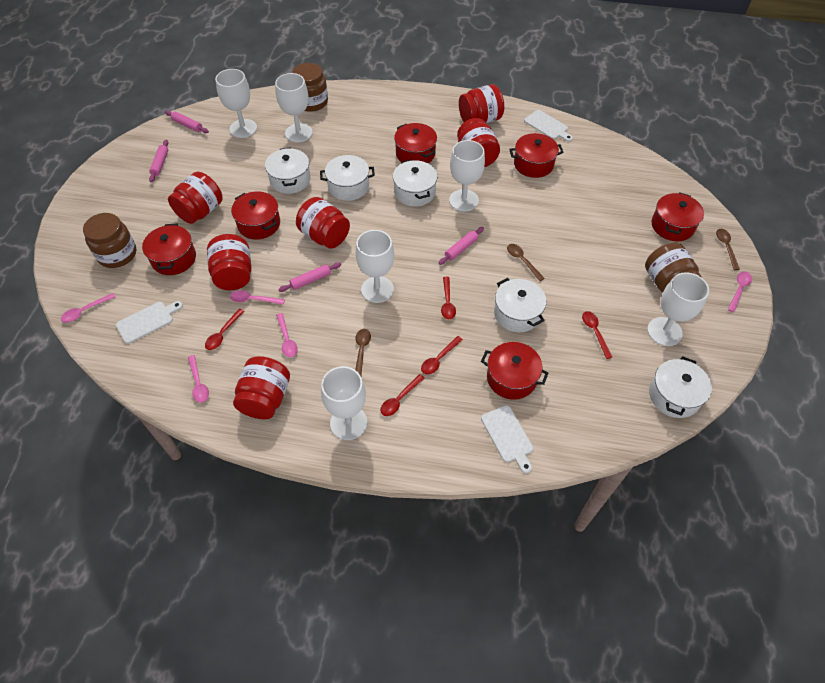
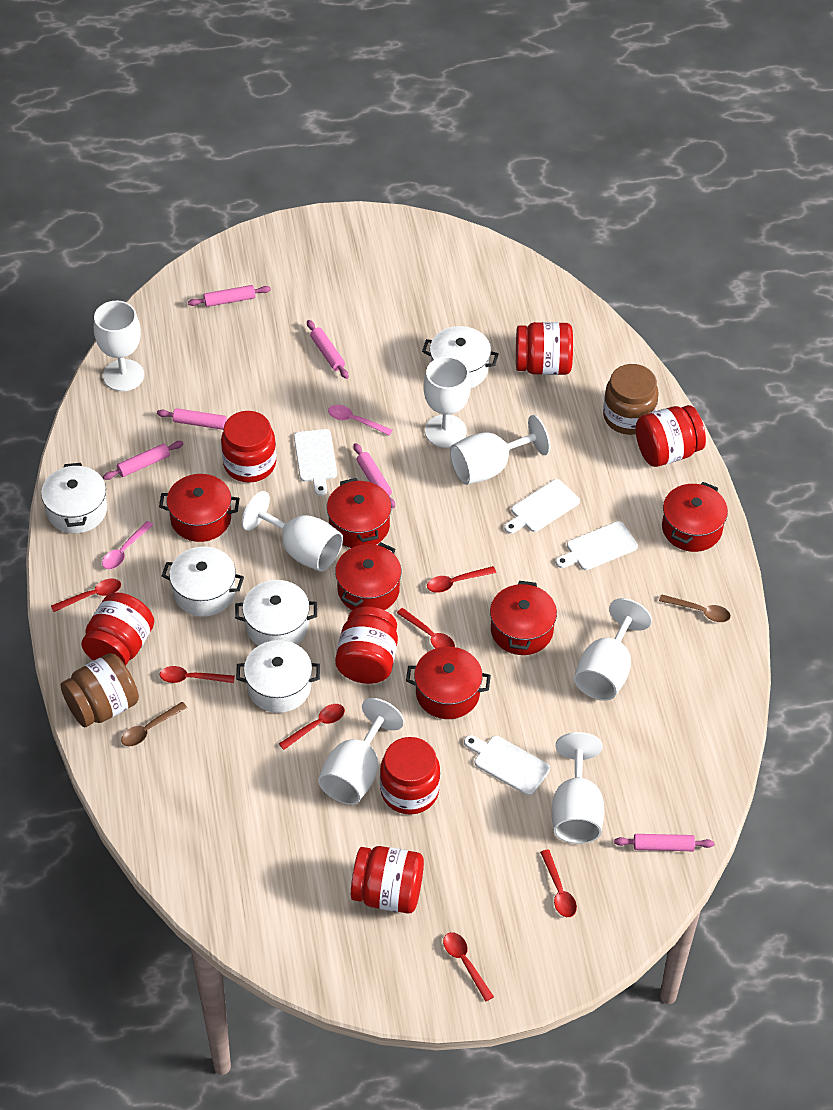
brown jar: 3 -> 2
brown spoon: 3 -> 2
pink rolling pin: 4 -> 6
pink spoon: 5 -> 2
red jar: 6 -> 7
red spoon: 5 -> 7
white cutting board: 3 -> 4
white goblet: 6 -> 7

